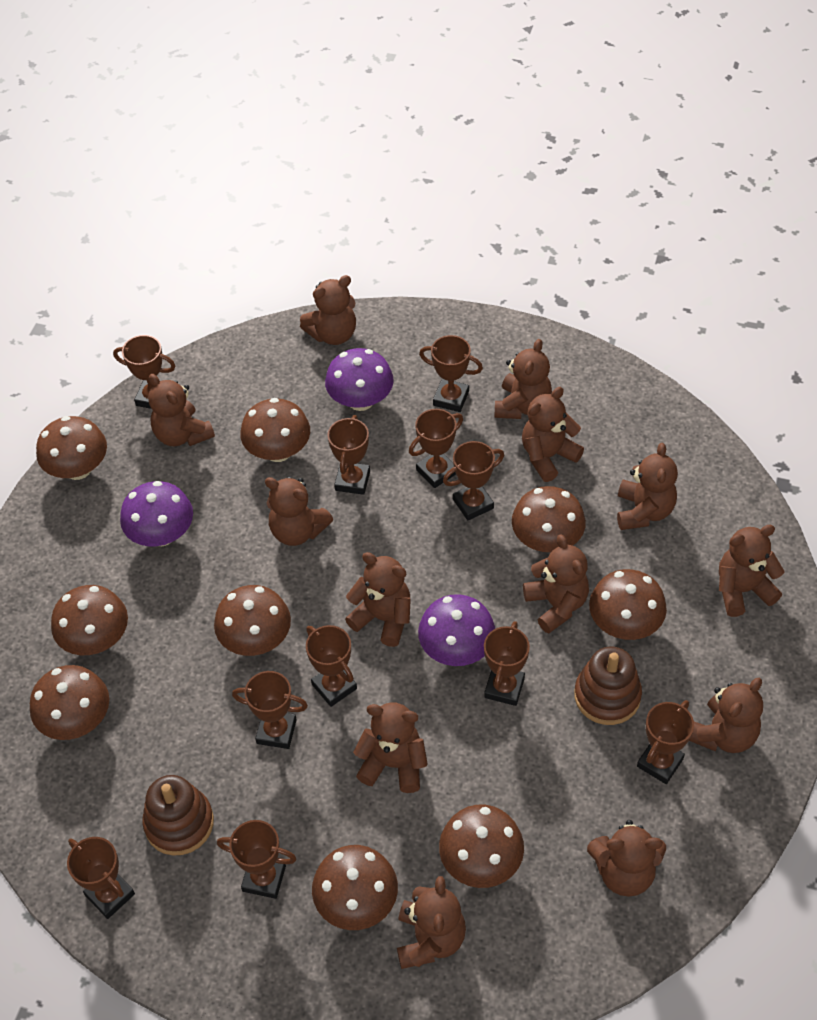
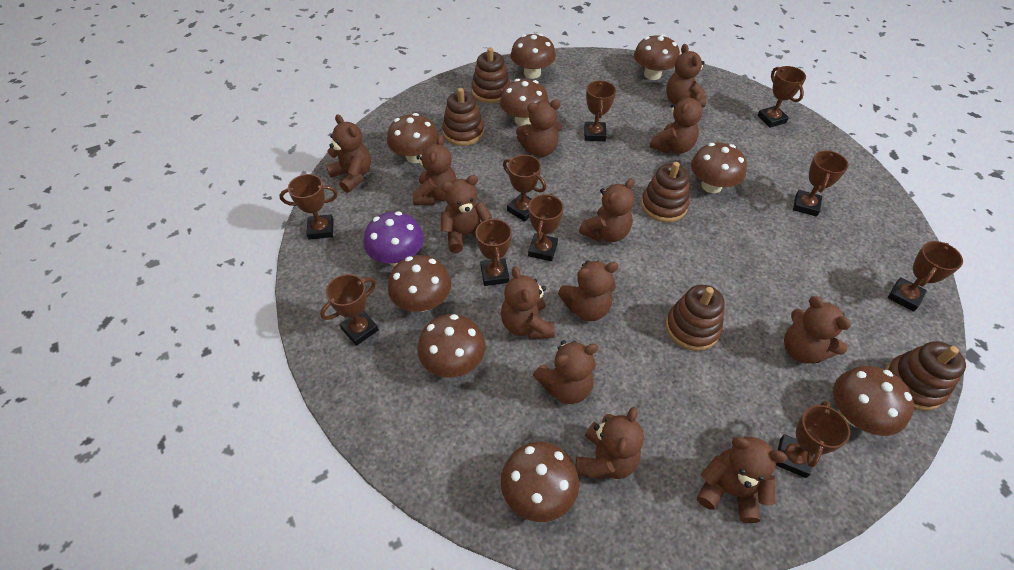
brown stacking toy: 2 -> 5
brown trophy: 11 -> 10
purple mushroom: 3 -> 1

